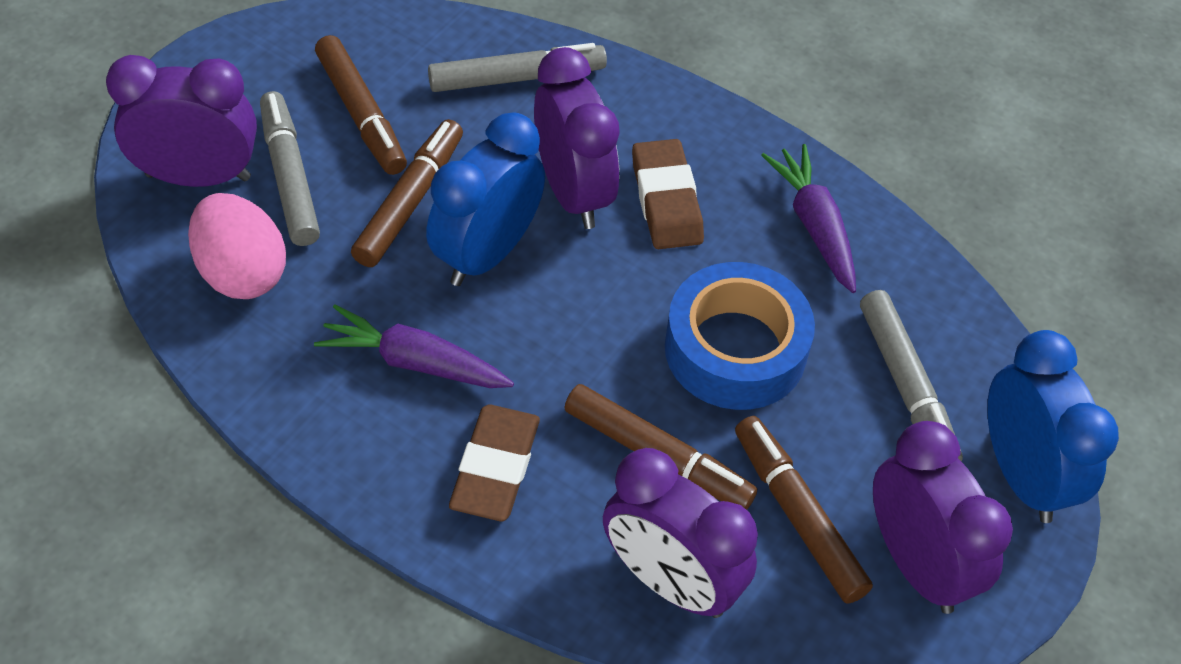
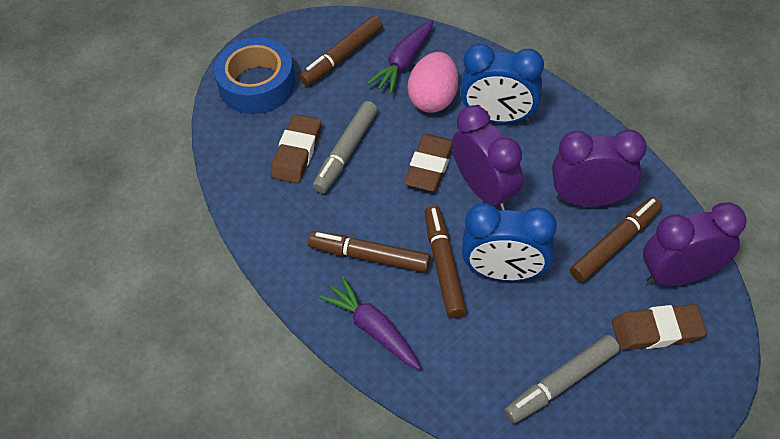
brown eraser: 2 -> 3
grey marker: 3 -> 2
purple clock: 4 -> 3

